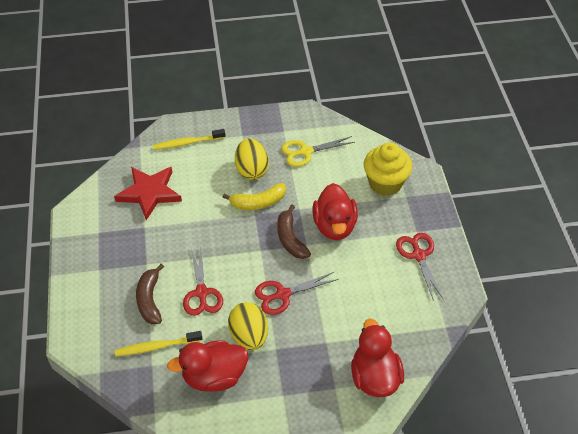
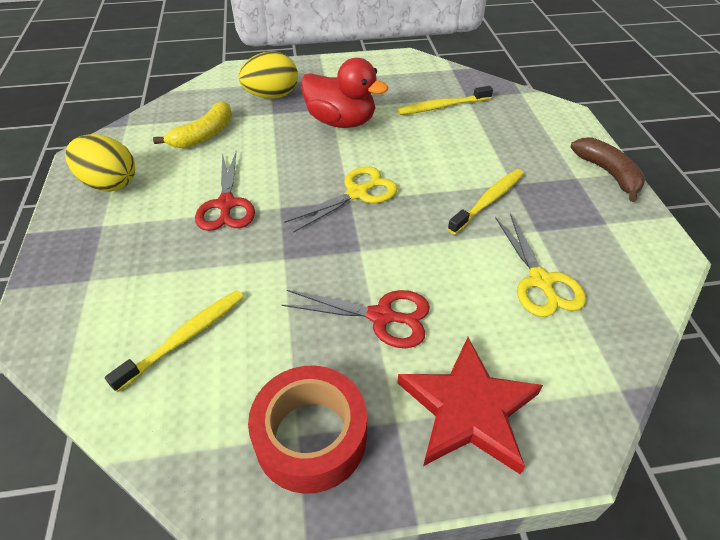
brown banana: 2 -> 1
red duck: 3 -> 1
red scissors: 3 -> 2
red tape: 0 -> 1
yellow cupcake: 1 -> 0
yellow scissors: 1 -> 2
yellow toothbrush: 2 -> 3

